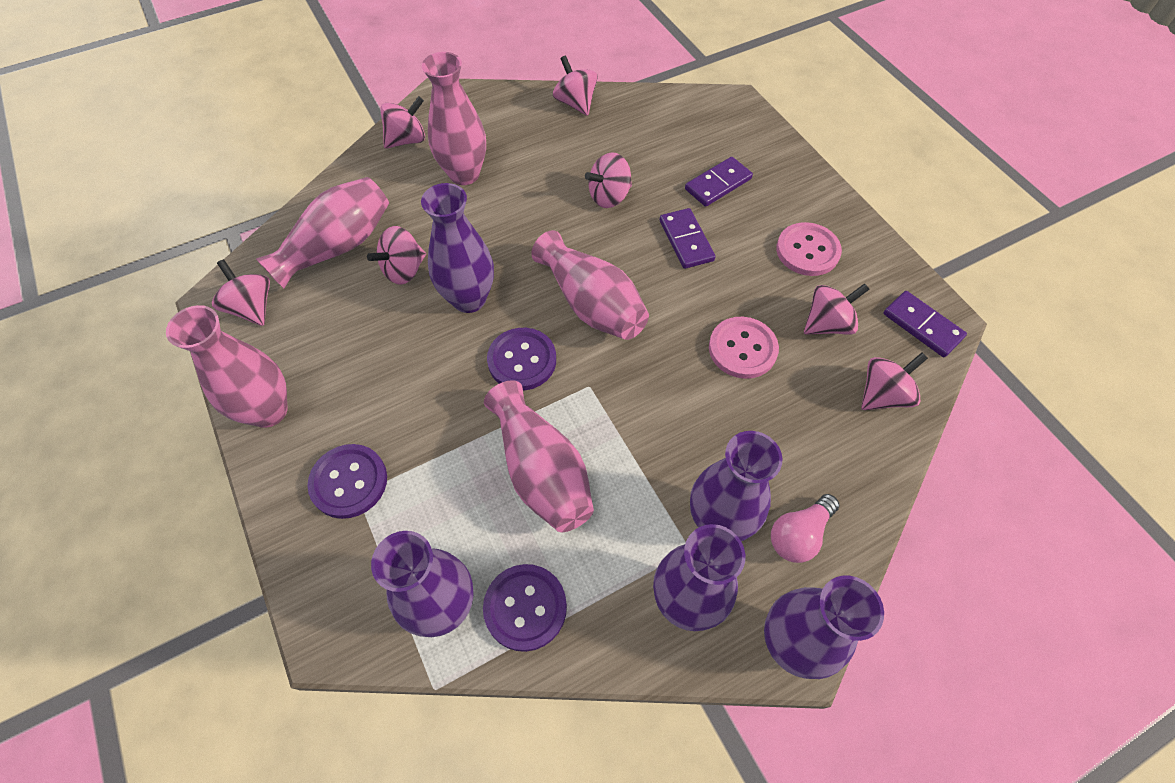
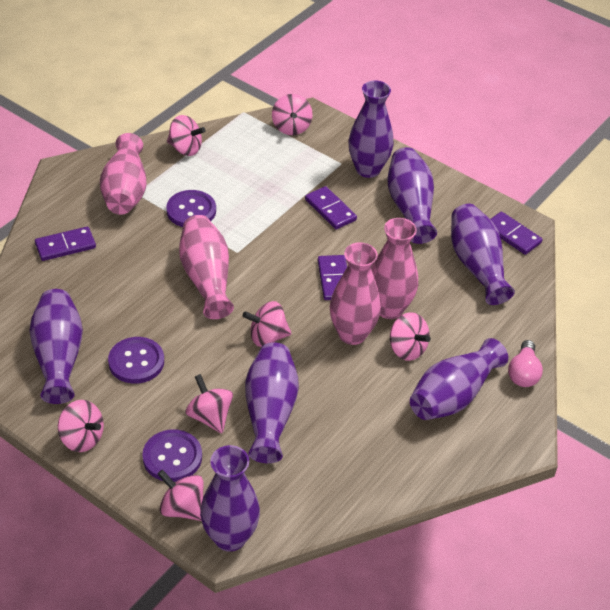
pink button: 2 -> 0
pink vase: 5 -> 4
purple domino: 3 -> 4
purple vase: 5 -> 7

